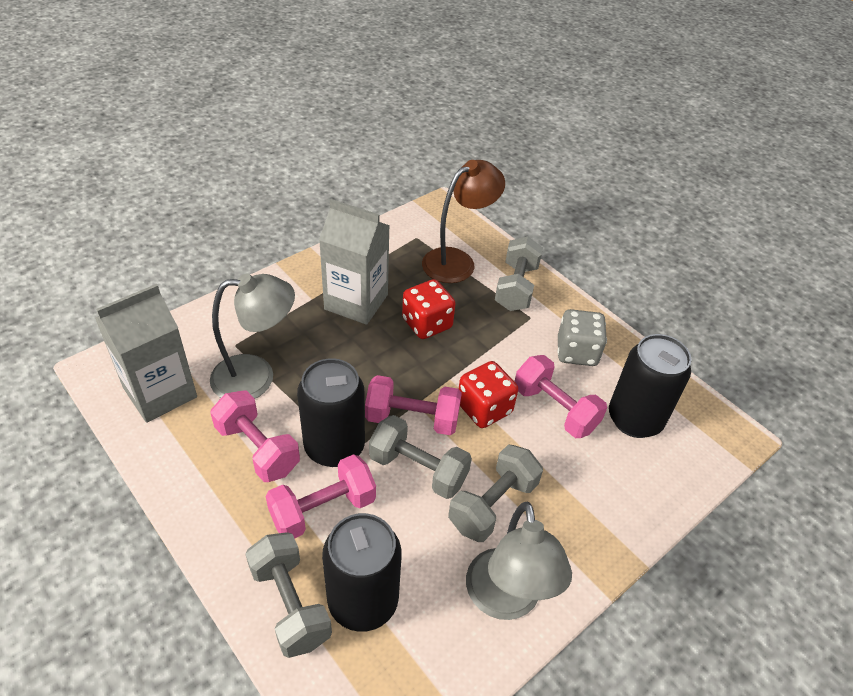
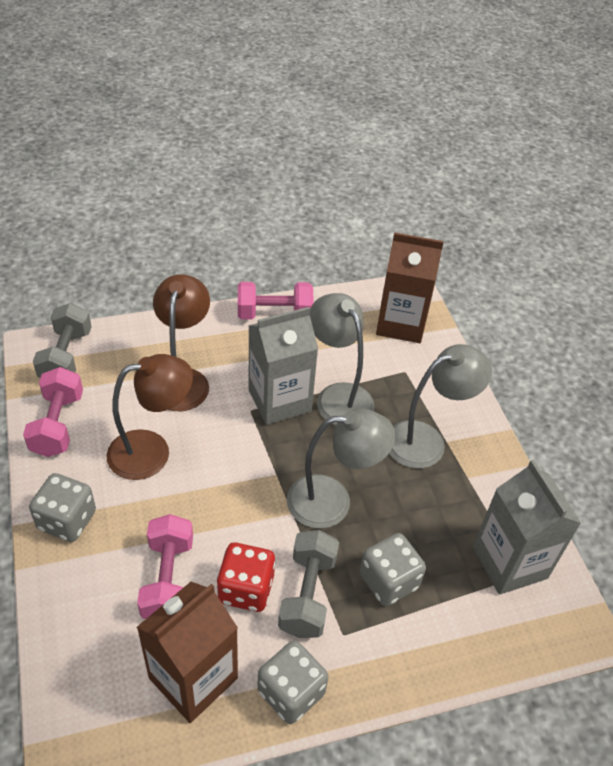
black can: 3 -> 0
brown carton: 0 -> 2
brown lamp: 1 -> 2
grey dice: 1 -> 3
grey dumbbell: 4 -> 2
grey lamp: 2 -> 3
pink dumbbell: 4 -> 3
red dice: 2 -> 1

